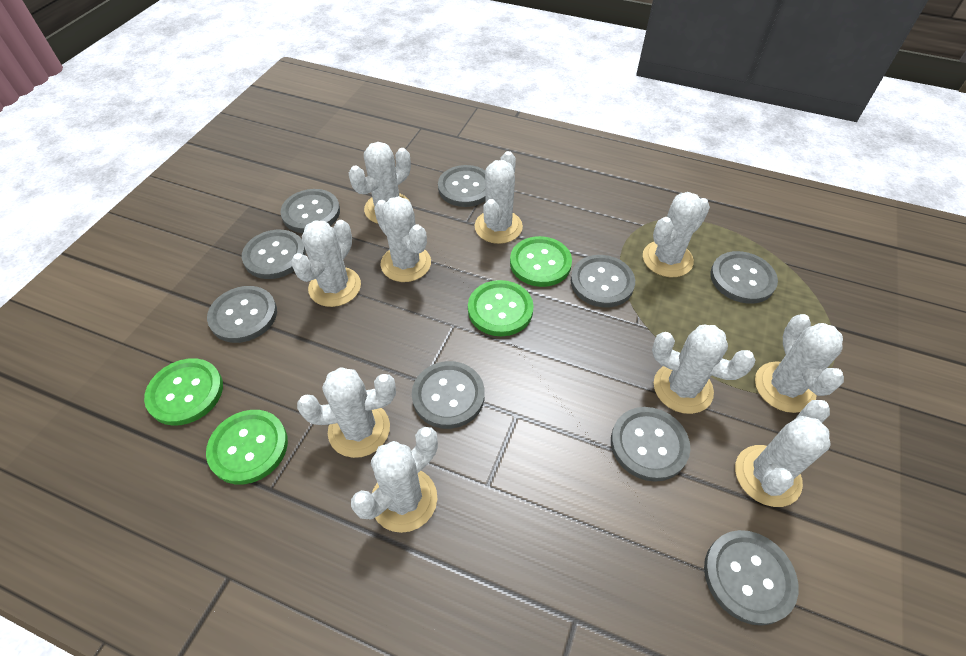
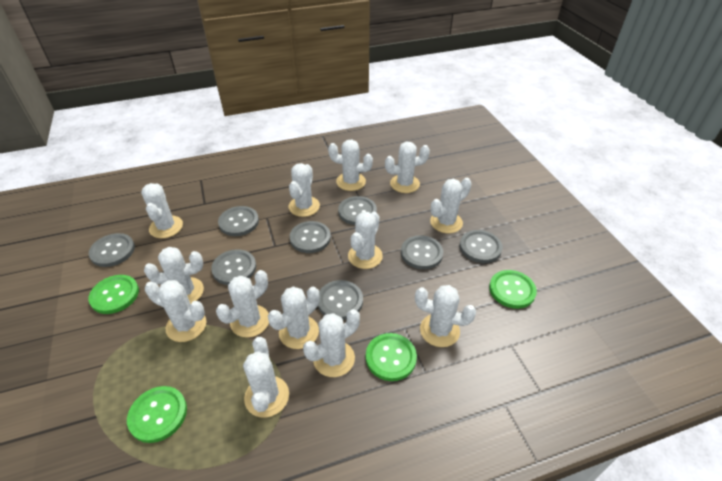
grey button: 9 -> 8
white cactus: 10 -> 13

